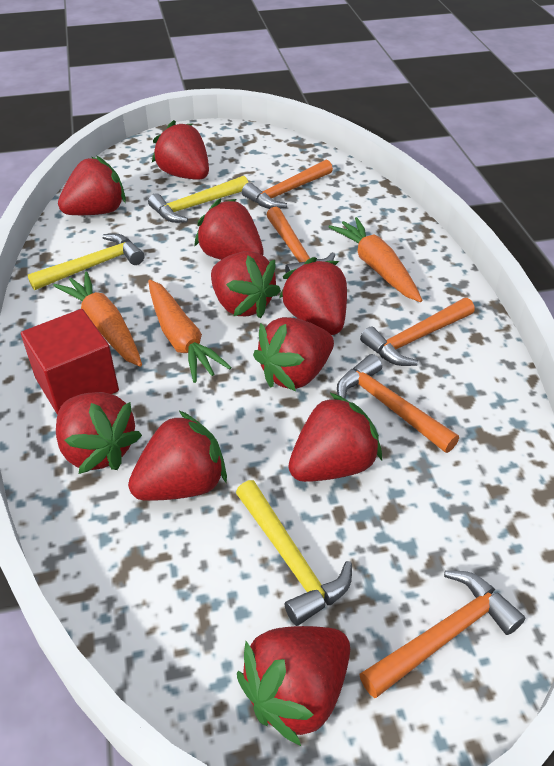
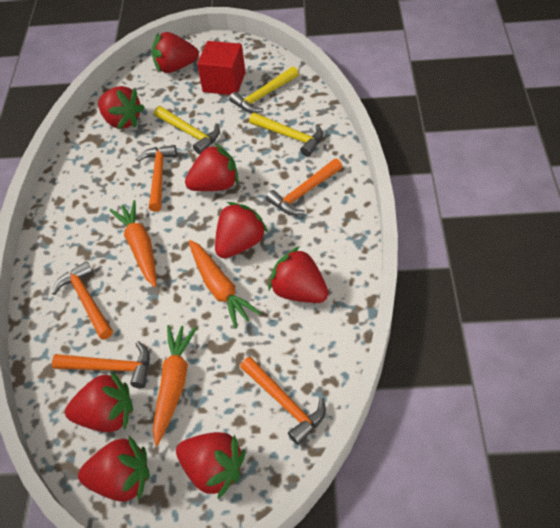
red strawberry: 10 -> 8

